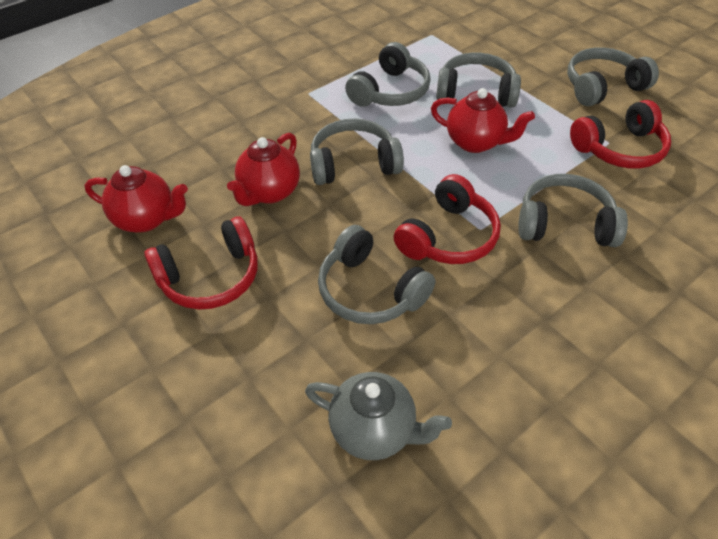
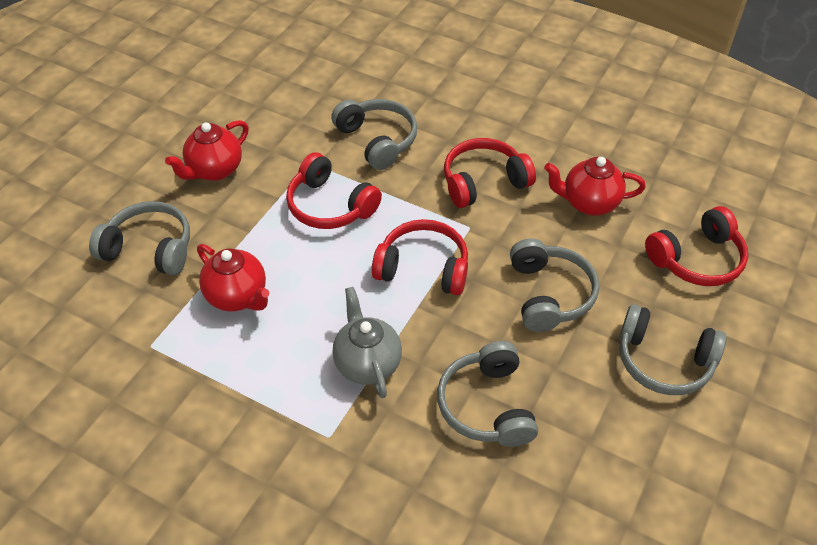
grey headphones: 6 -> 5
red headphones: 3 -> 4

